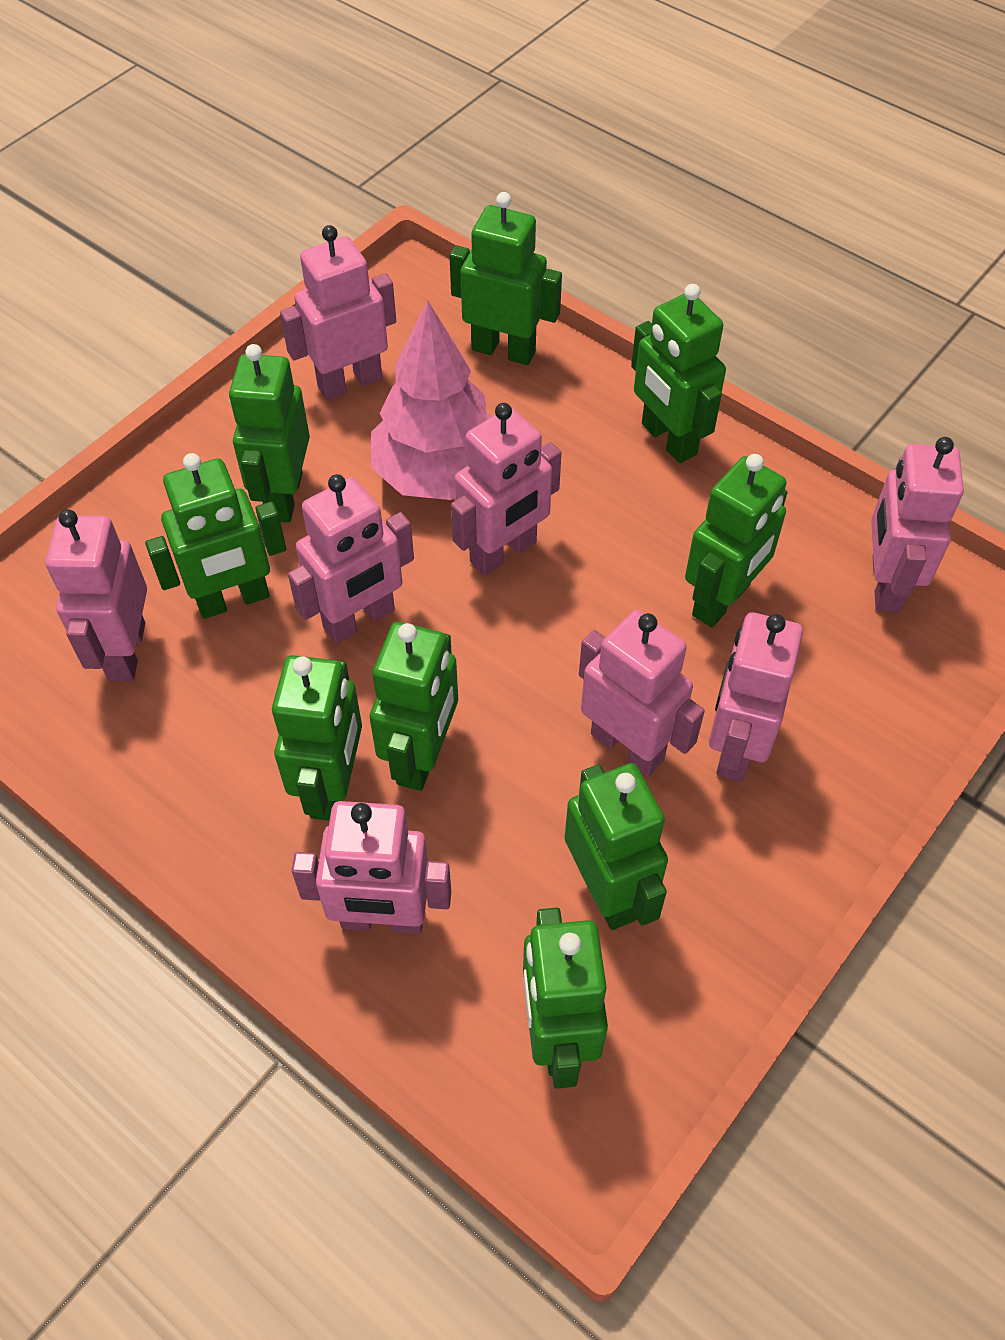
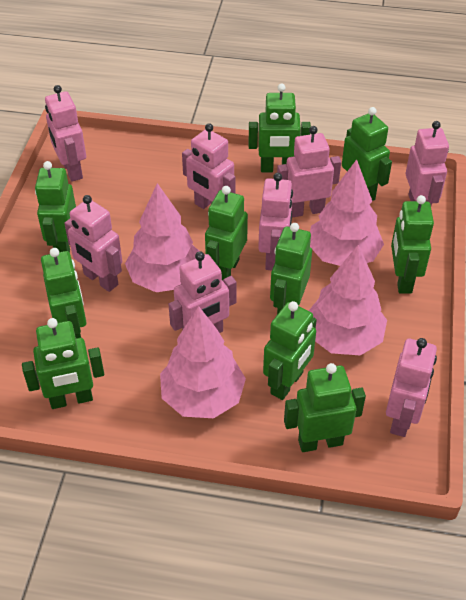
green robot: 9 -> 10
pink tree: 1 -> 4

